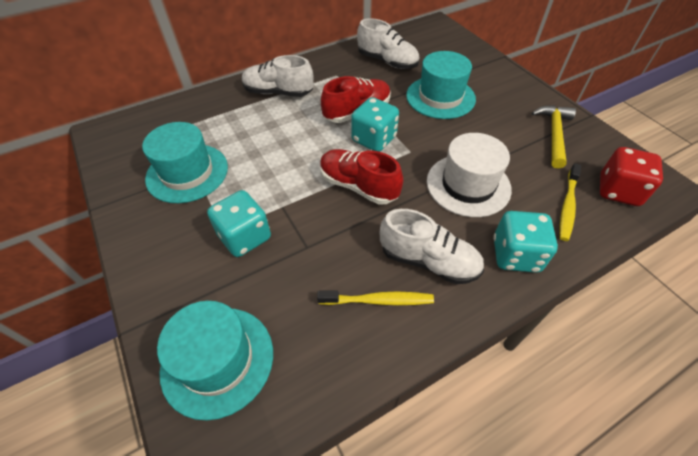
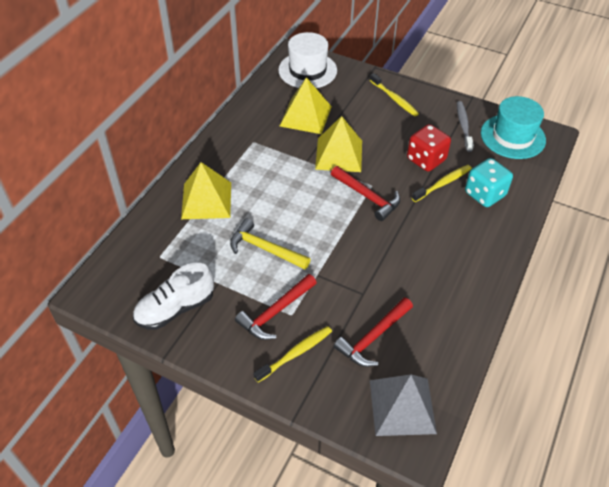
grey pyramid: 0 -> 1
grey toothbrush: 0 -> 1
red hammer: 0 -> 3
red shoe: 2 -> 0
turquoise dice: 3 -> 1
turquoise hat: 3 -> 1
white shoe: 3 -> 1
yellow pyramid: 0 -> 3
yellow toothbrush: 2 -> 3

